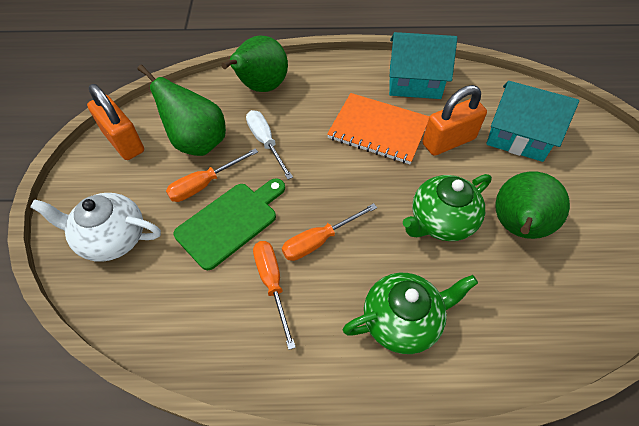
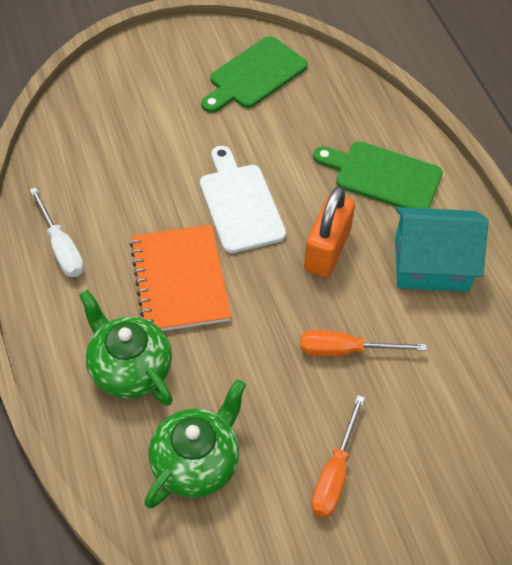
green cutting board: 1 -> 2
green pear: 3 -> 0
orange padlock: 2 -> 1
orange screwdriver: 3 -> 2
turquoise house: 2 -> 1
white cutting board: 0 -> 1
white teapot: 1 -> 0

